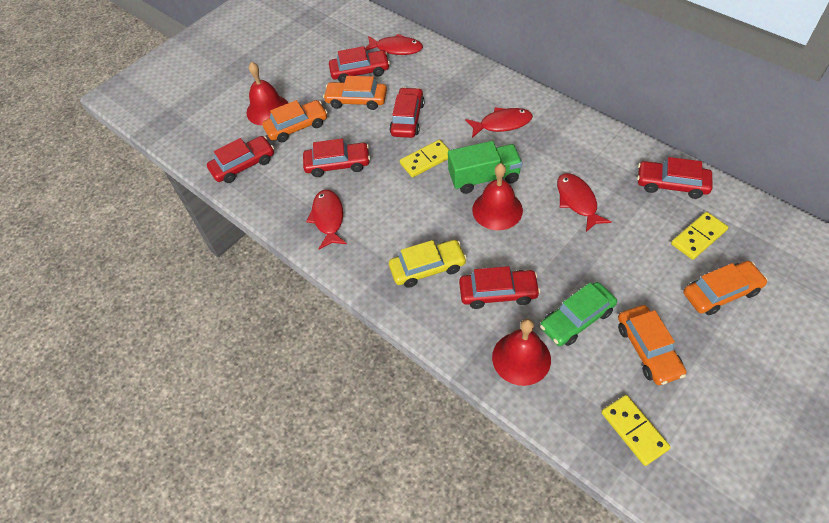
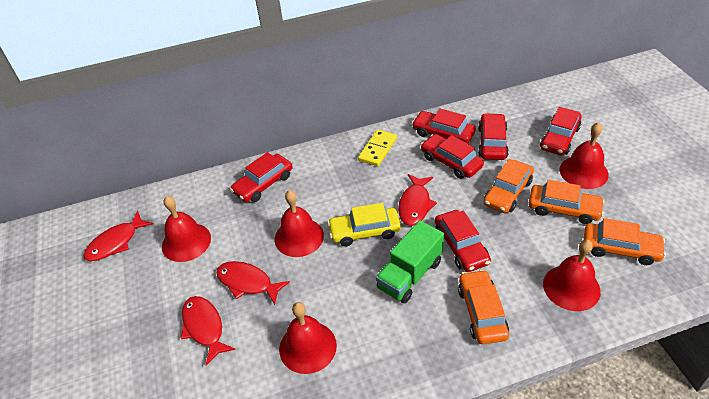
green car: 1 -> 0
red bell: 3 -> 5
yellow domino: 3 -> 1

